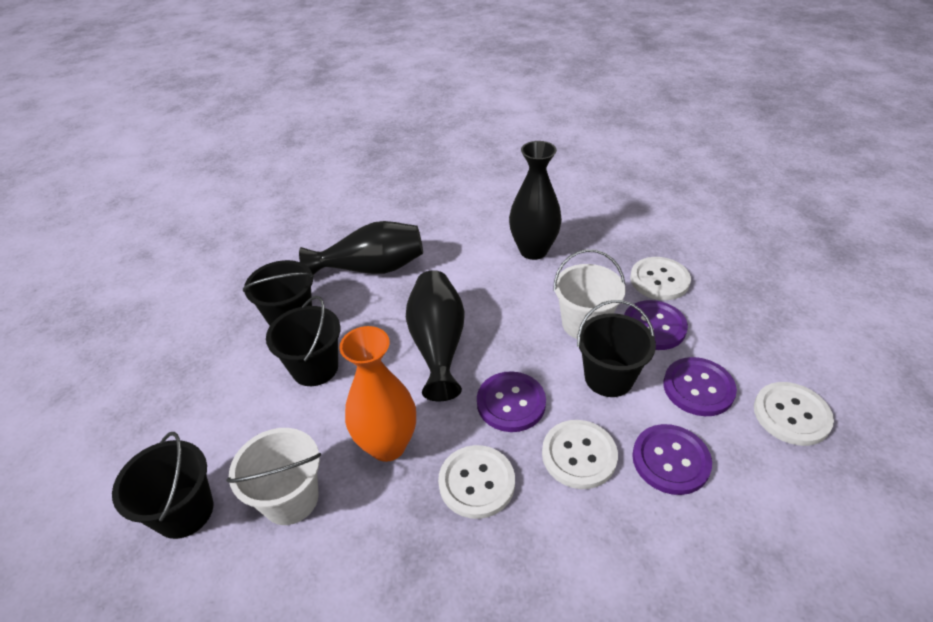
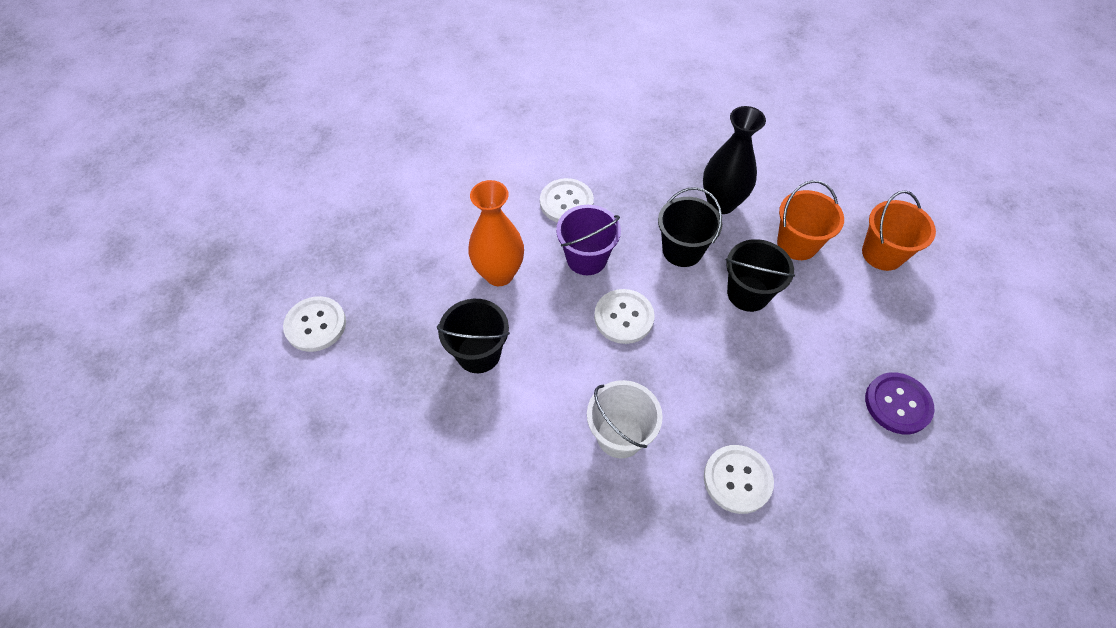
black bucket: 4 -> 3
black vase: 3 -> 1
orange bucket: 0 -> 2
purple bucket: 0 -> 1
purple button: 4 -> 1
white bucket: 2 -> 1

